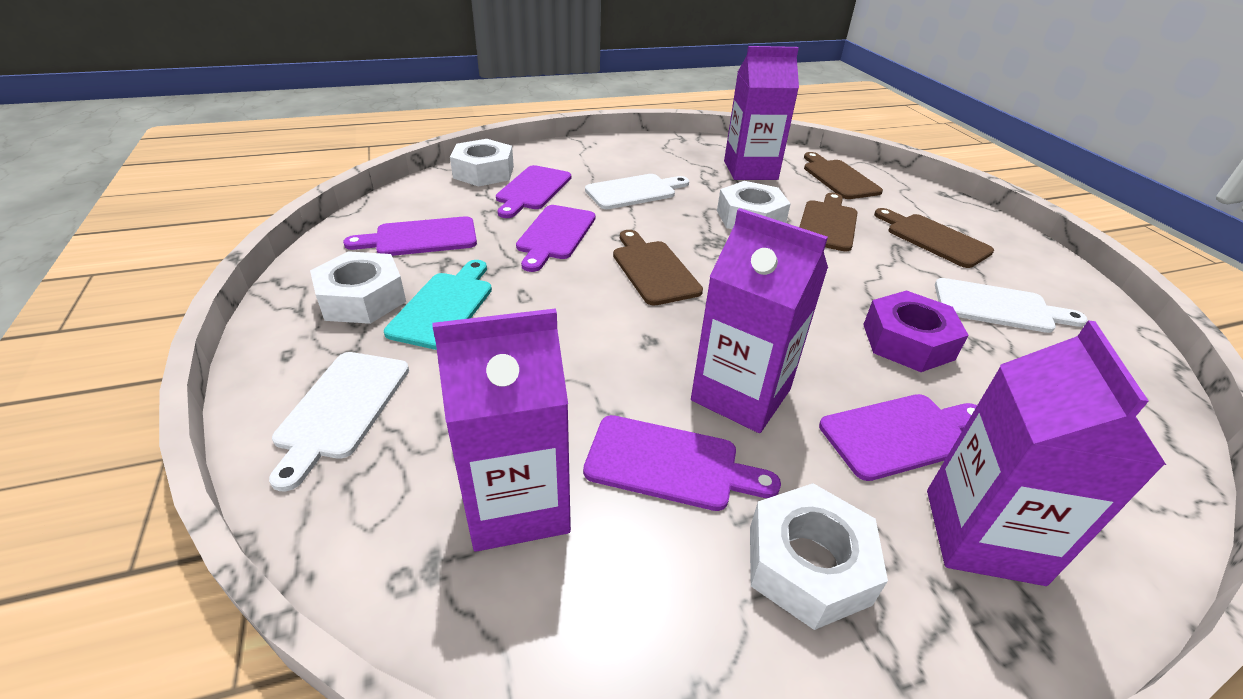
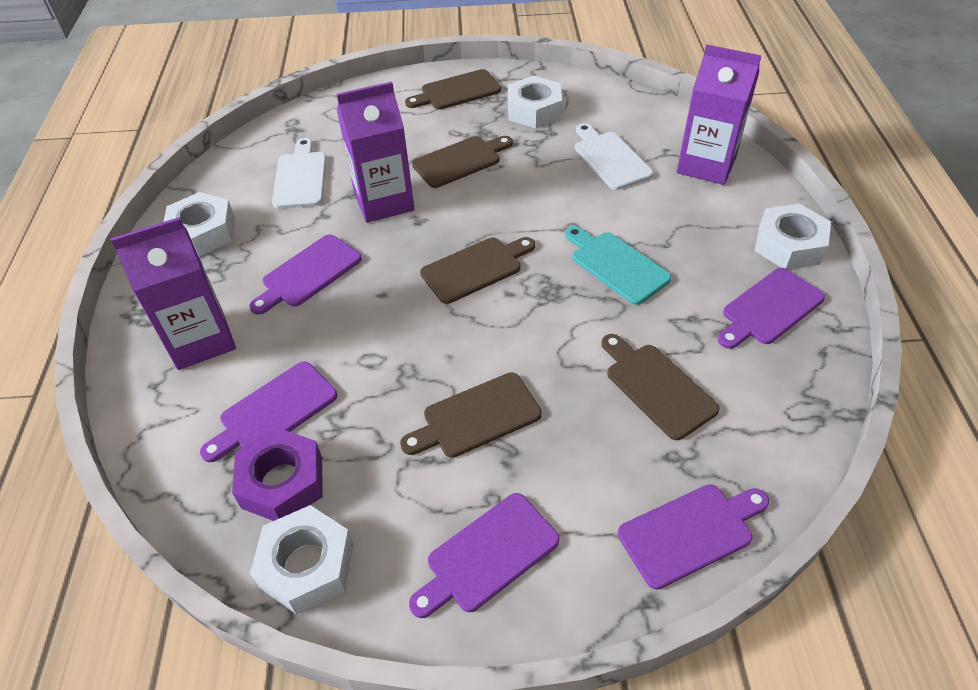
brown cutting board: 4 -> 5
purple carton: 4 -> 3
white cutting board: 3 -> 2

